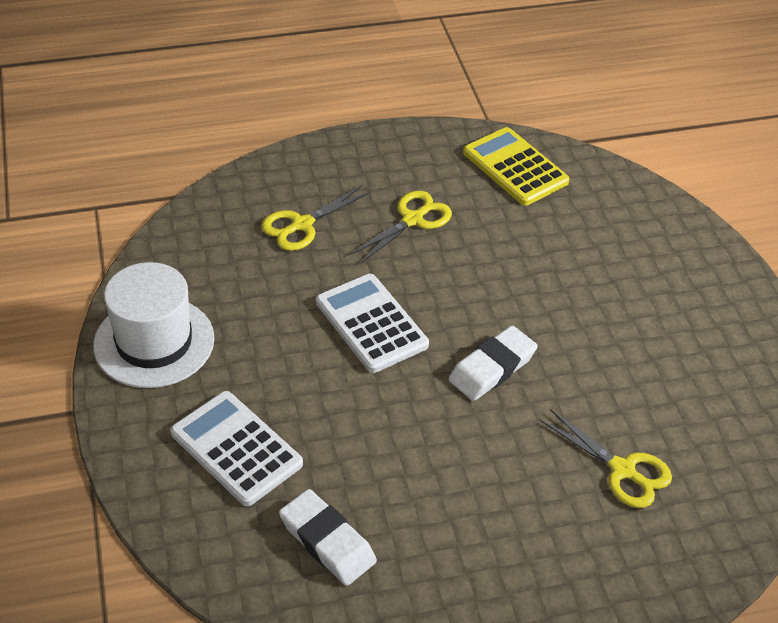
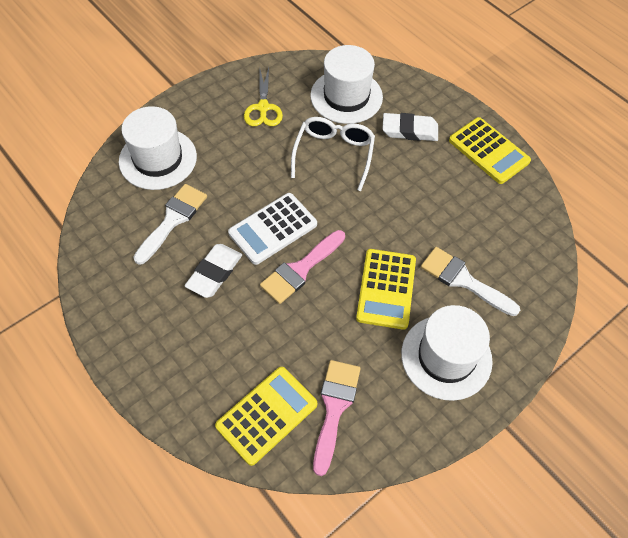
pink brush: 0 -> 2
white brush: 0 -> 2
white calculator: 2 -> 1
white glasses: 0 -> 1
white hat: 1 -> 3
yellow calculator: 1 -> 3
yellow scissors: 3 -> 1

